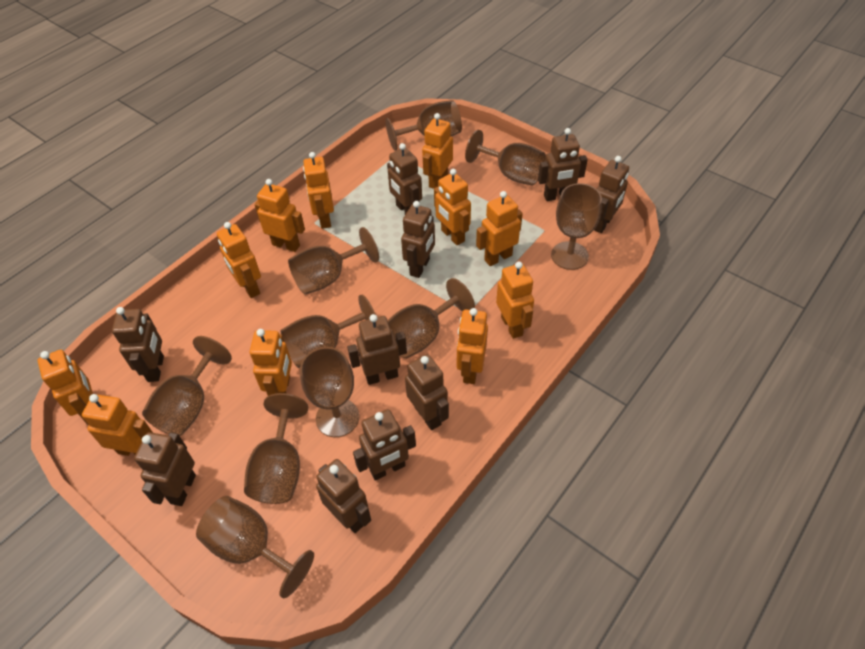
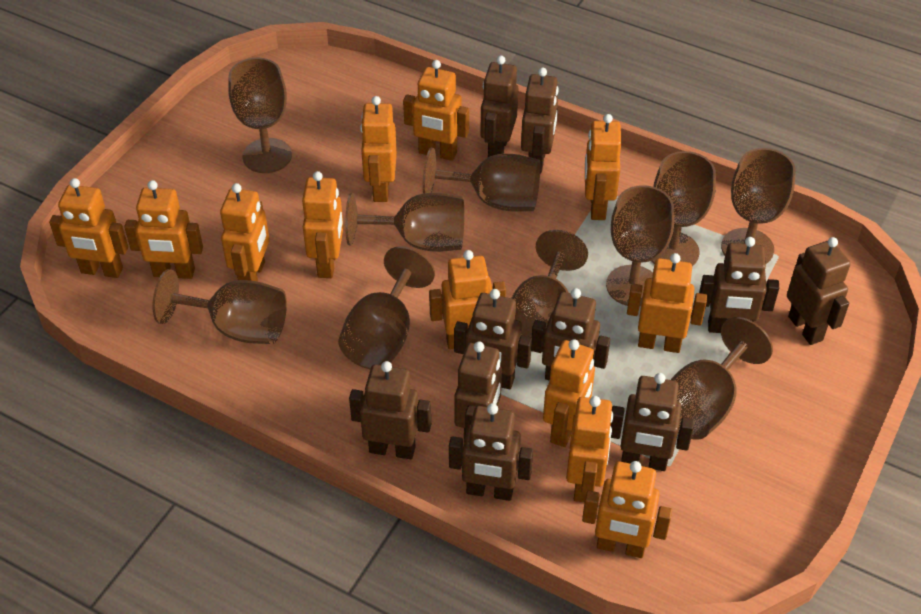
orange robot: 11 -> 12

